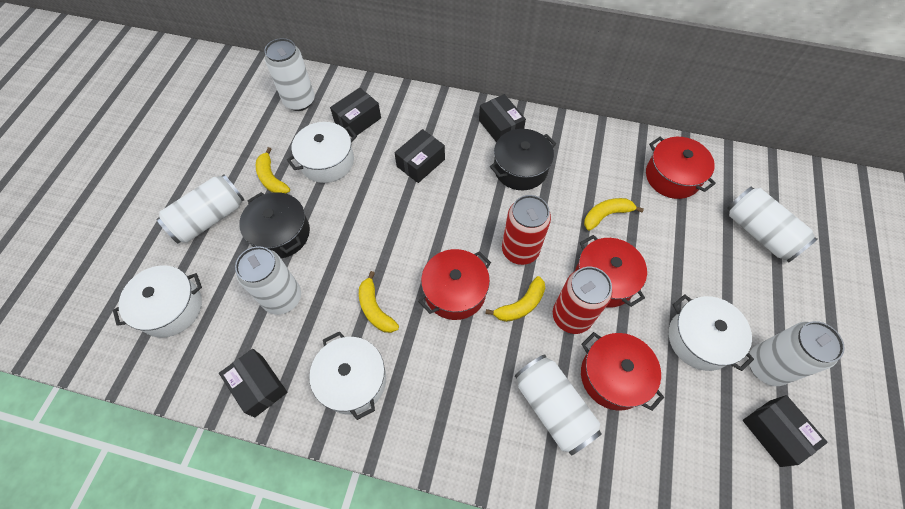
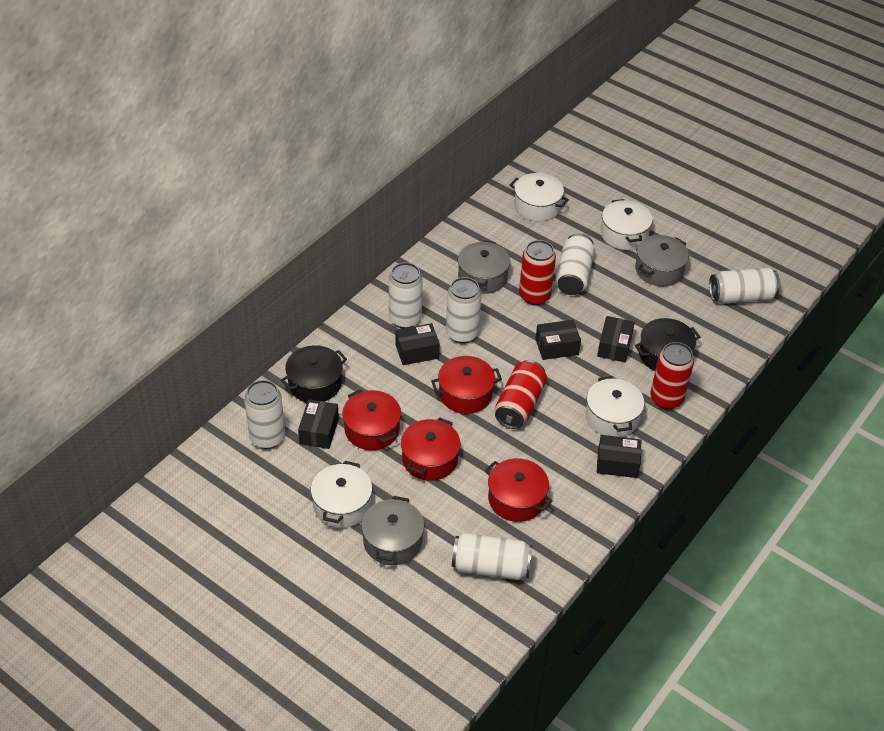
grey pot: 0 -> 3
red can: 2 -> 3
yellow banana: 4 -> 0

